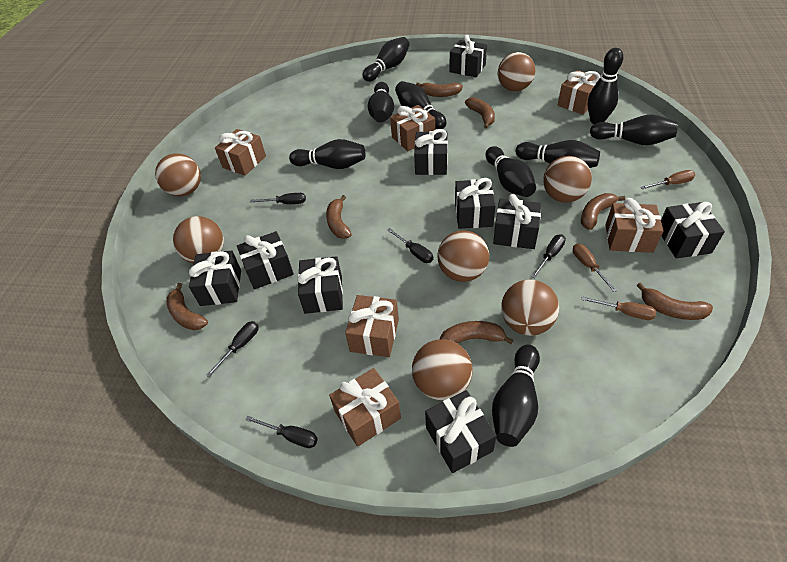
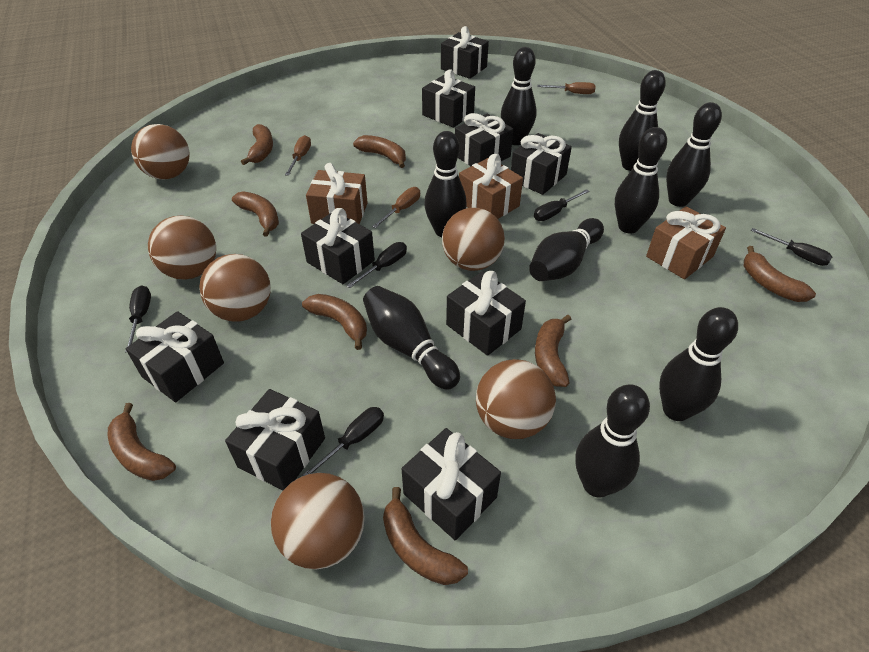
brown ball: 7 -> 6
brown banana: 7 -> 8
brown gift: 6 -> 3

